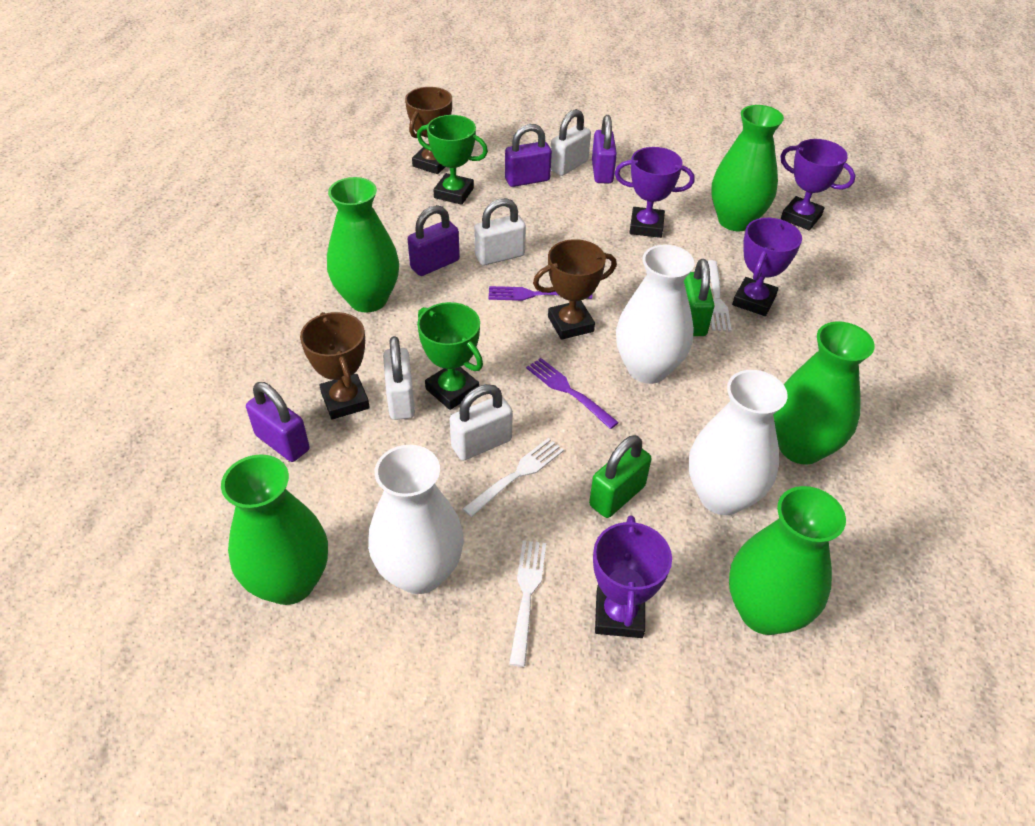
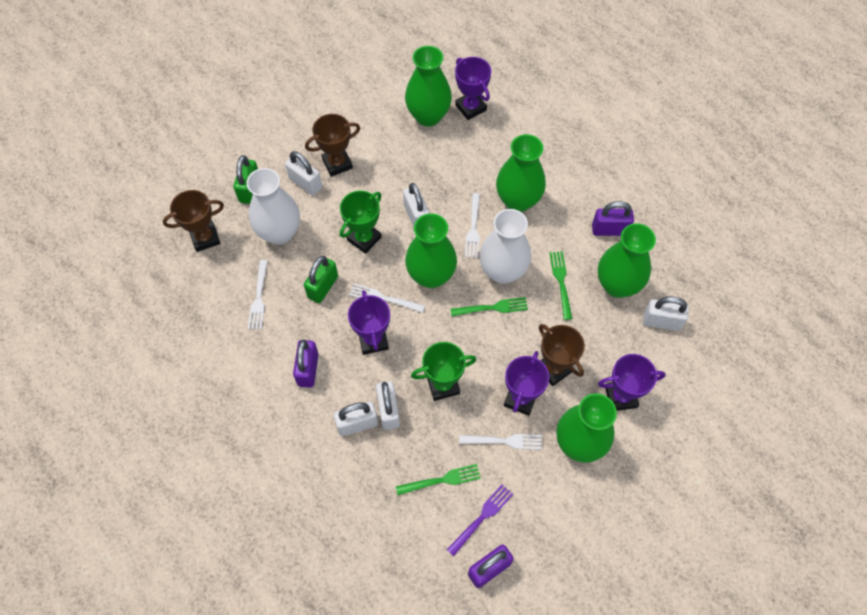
green fork: 0 -> 3
purple fork: 2 -> 1
purple padlock: 4 -> 3
white fork: 3 -> 4
white padlock: 4 -> 5
white vase: 3 -> 2

